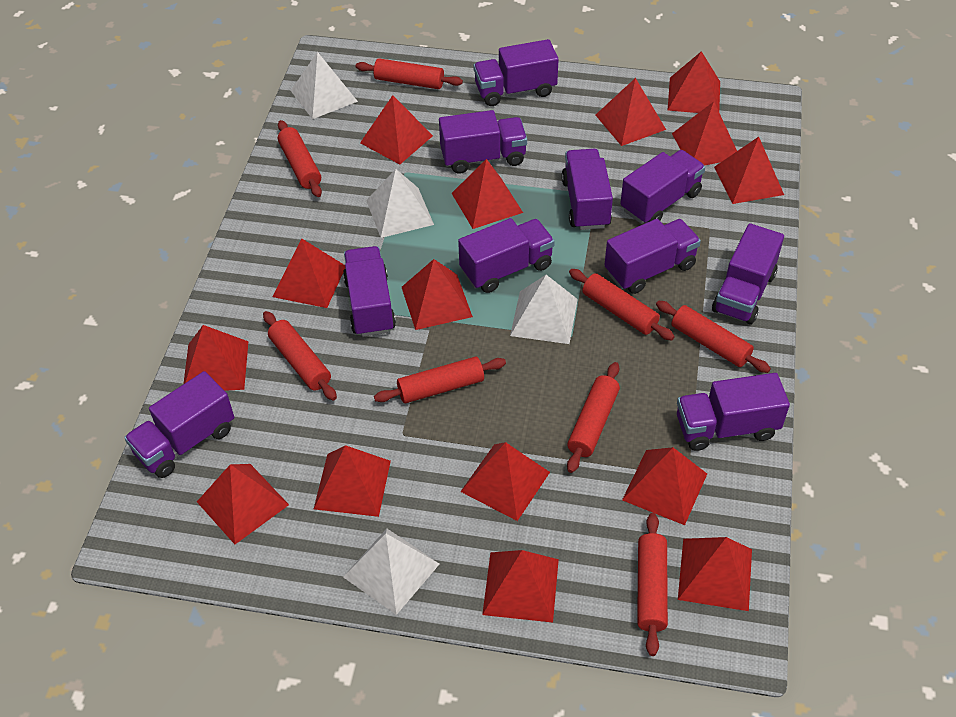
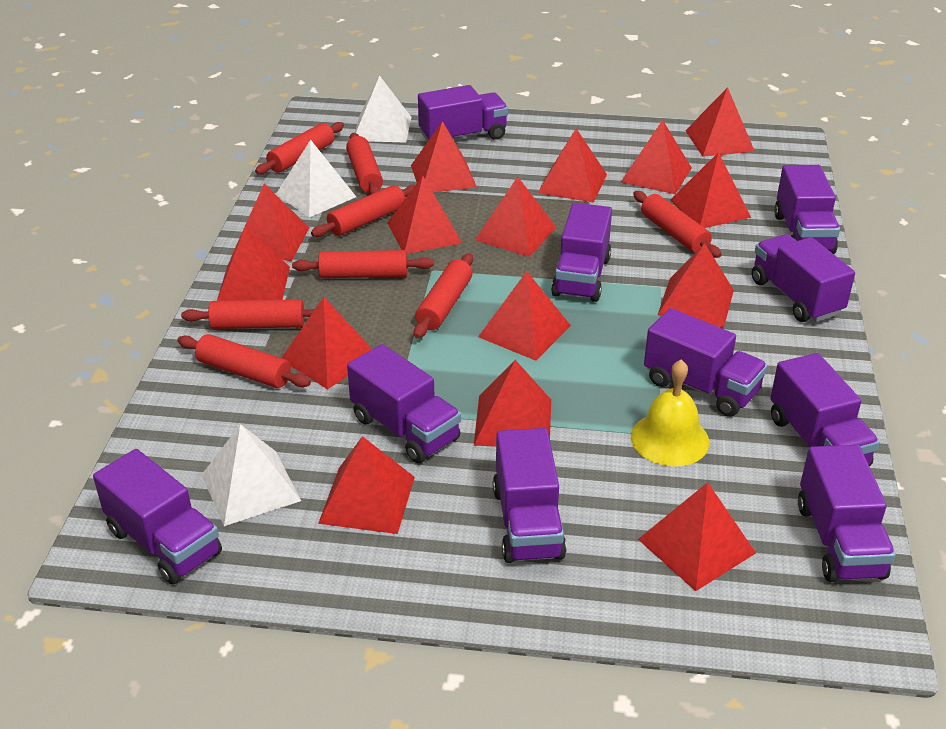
white pyramid: 4 -> 3
yellow bell: 0 -> 1

